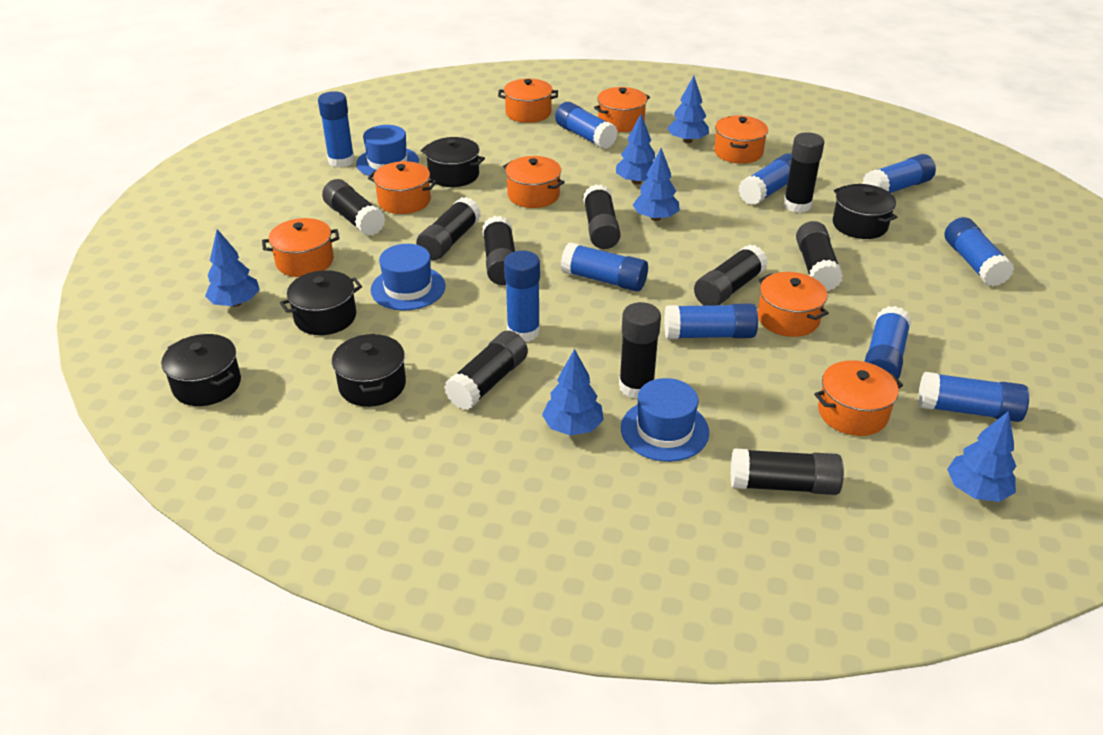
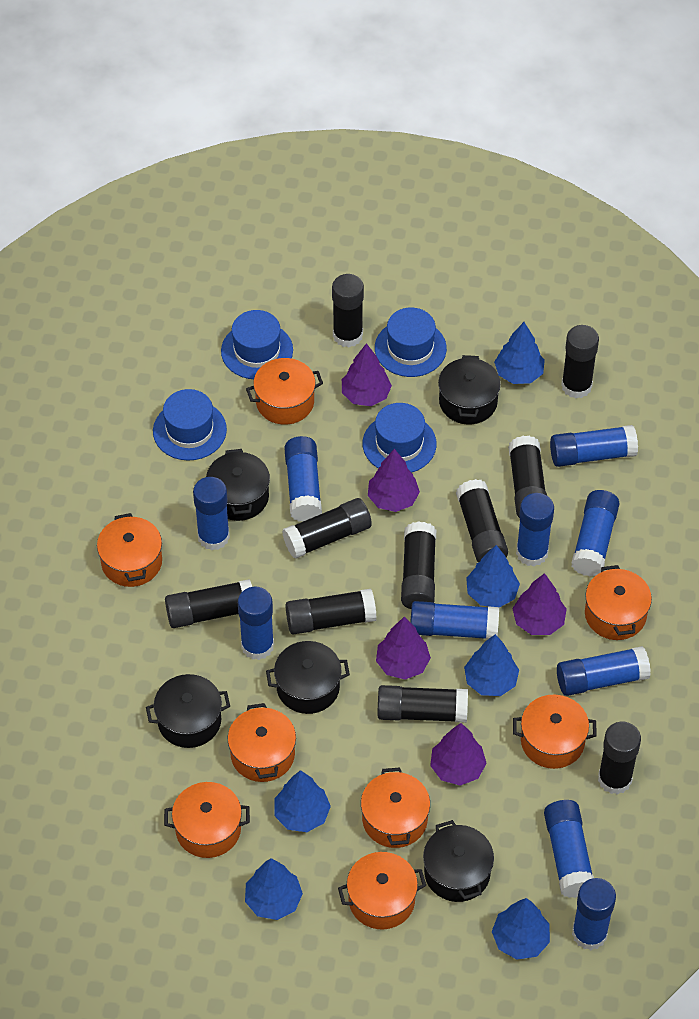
blue hat: 3 -> 4
purple tree: 0 -> 5

